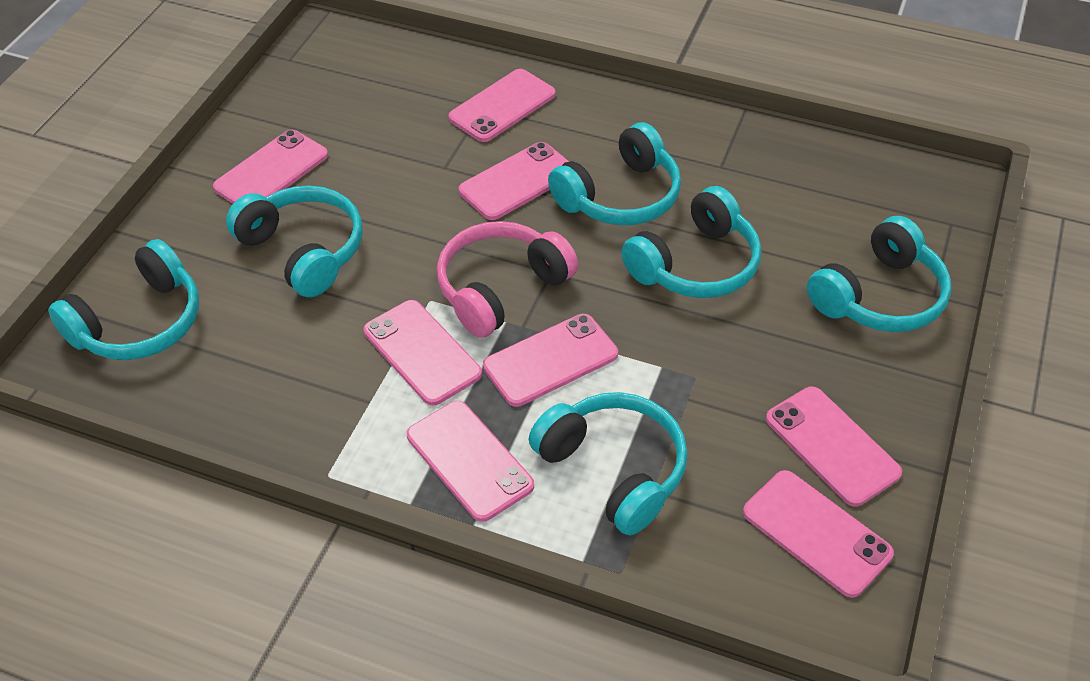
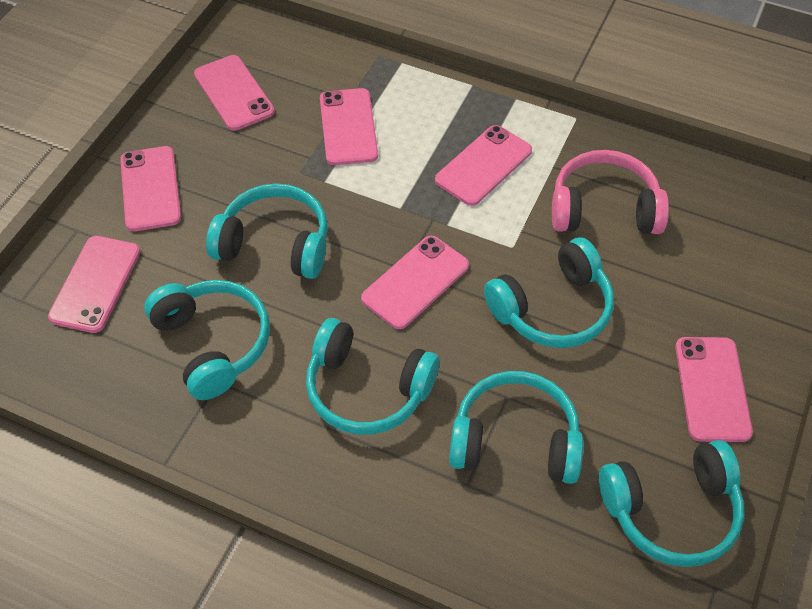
pink phone: 8 -> 7

